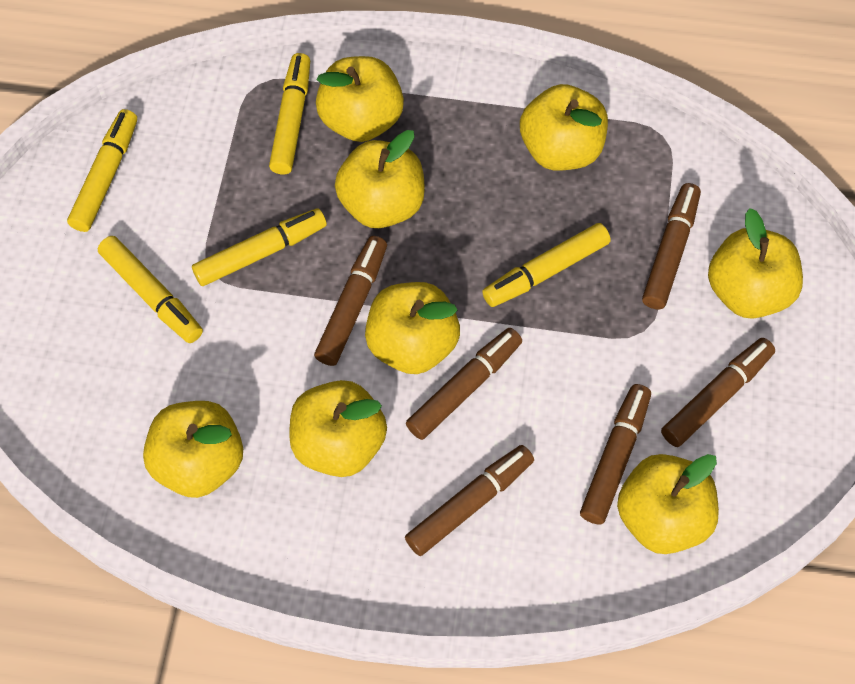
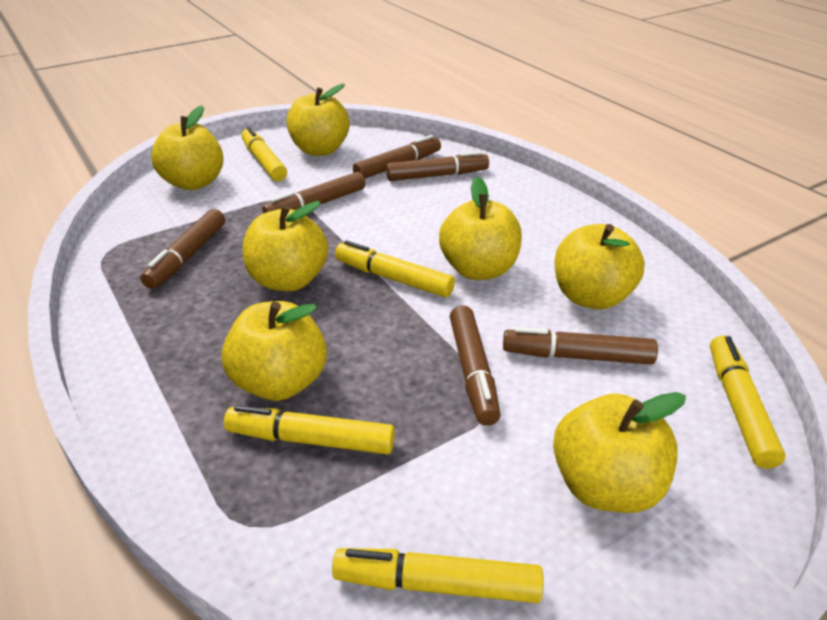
yellow apple: 8 -> 7

